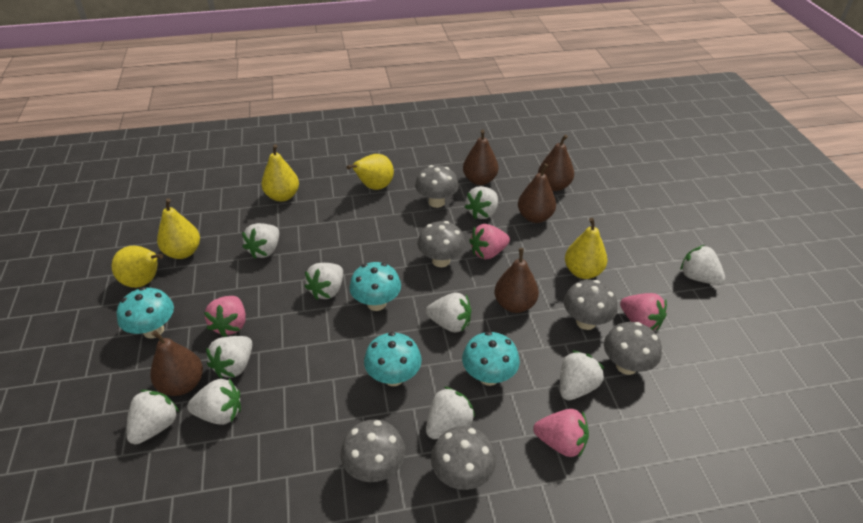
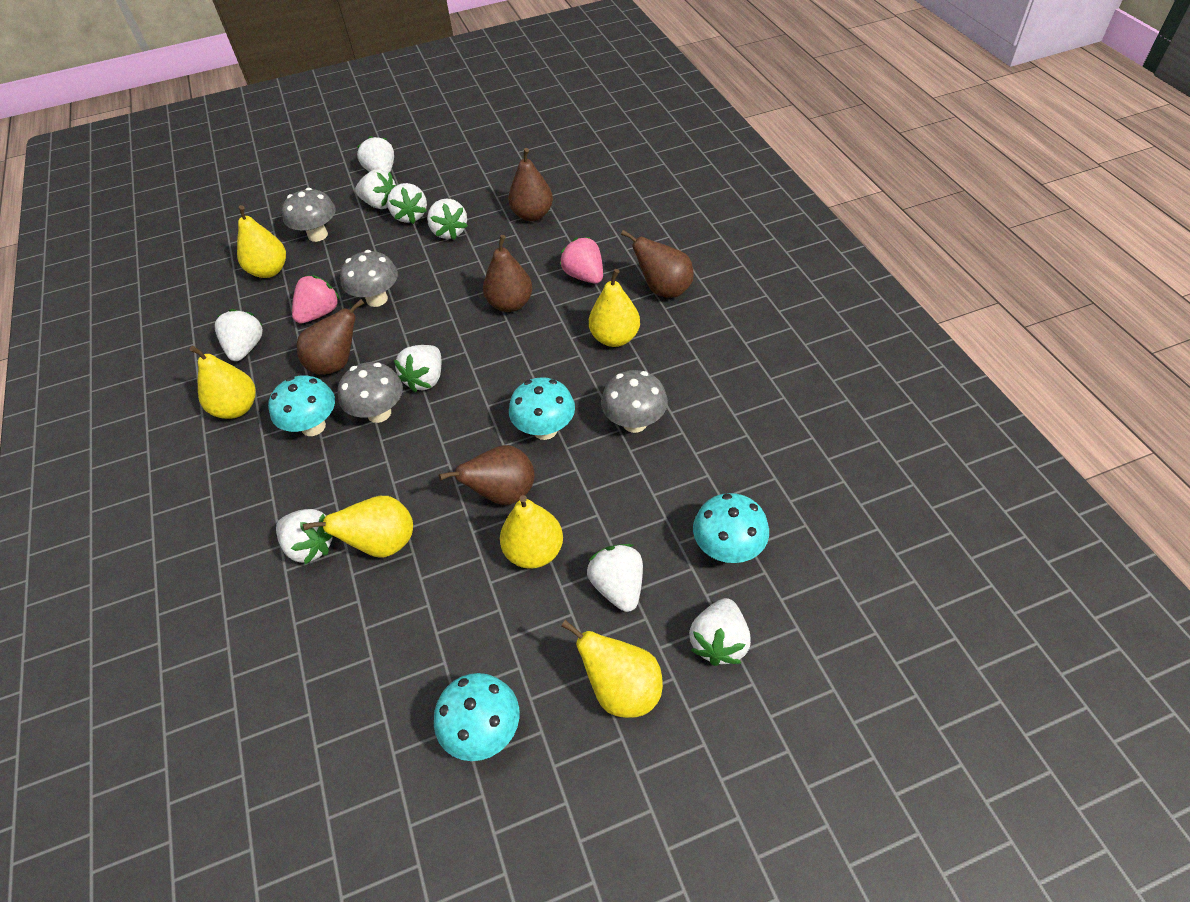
grey mushroom: 6 -> 4
pink strawberry: 4 -> 2
white strawberry: 10 -> 9
yellow pear: 5 -> 6

